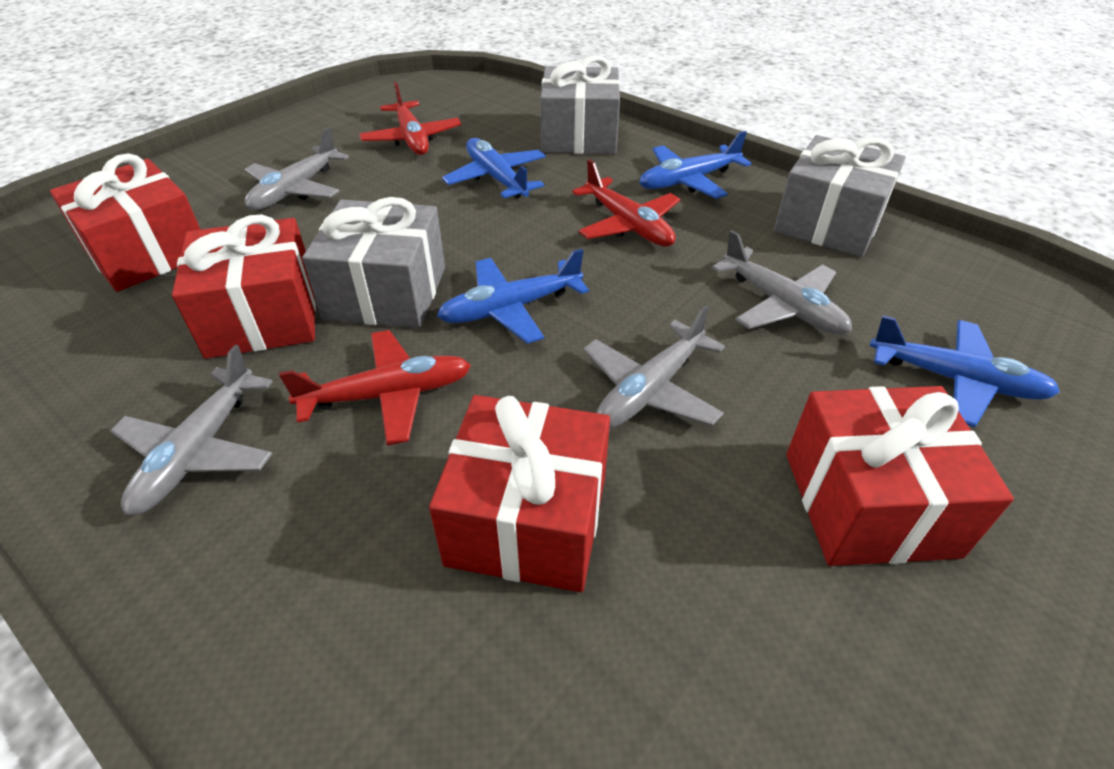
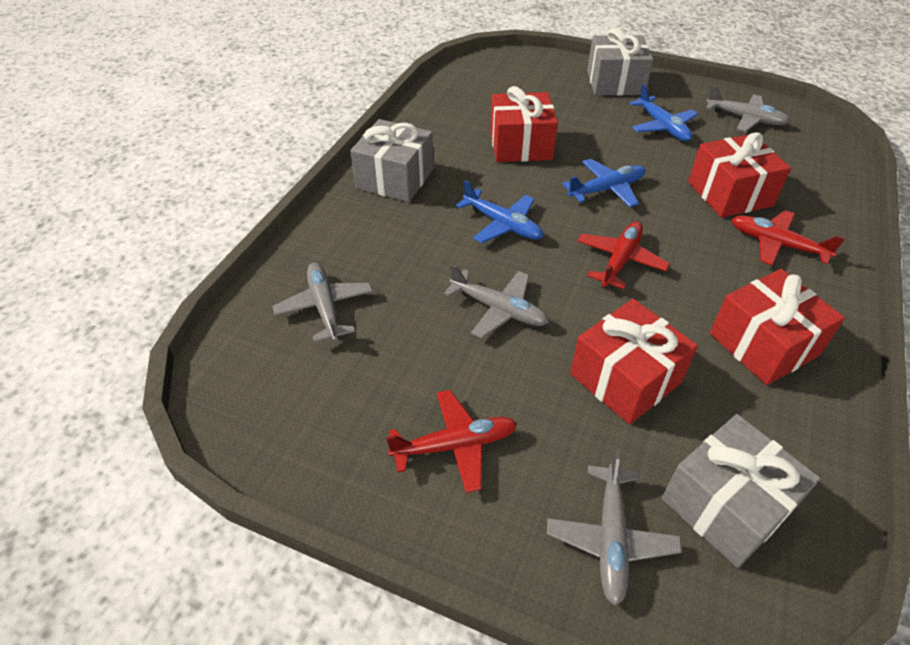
blue plane: 4 -> 3

